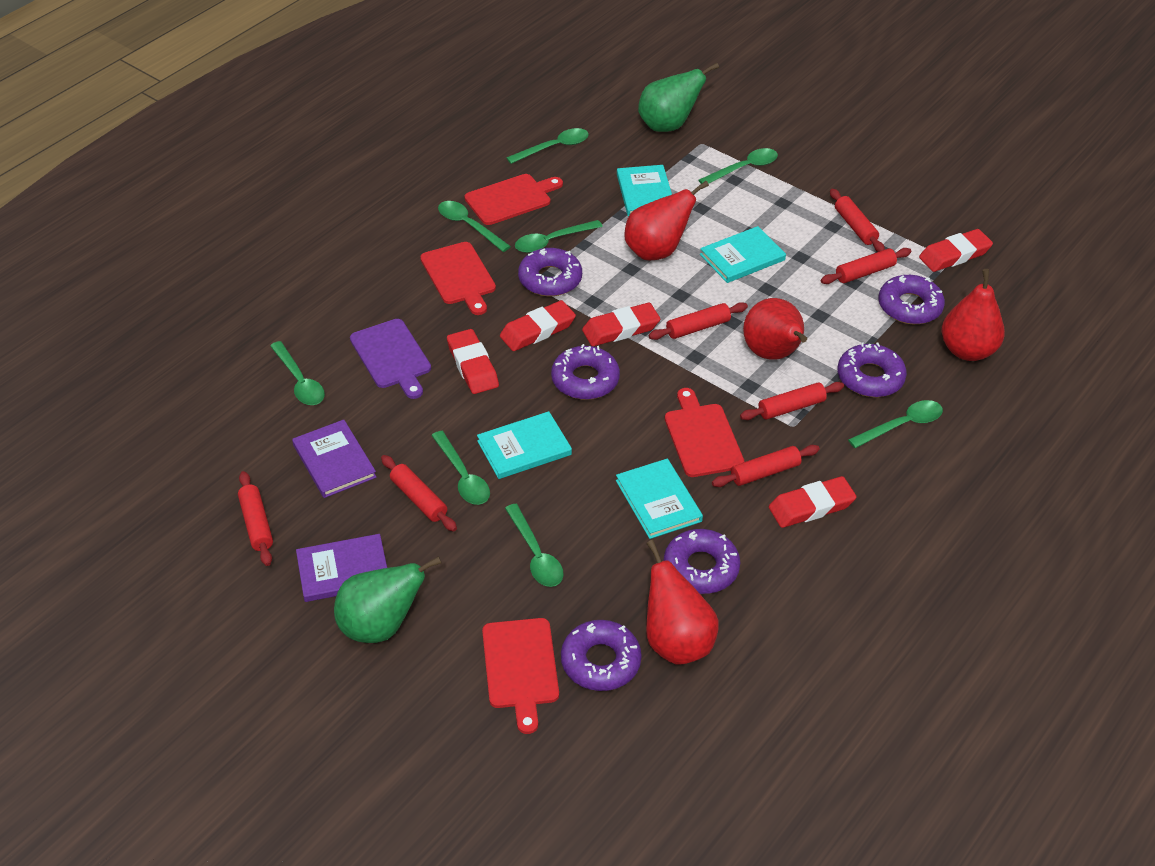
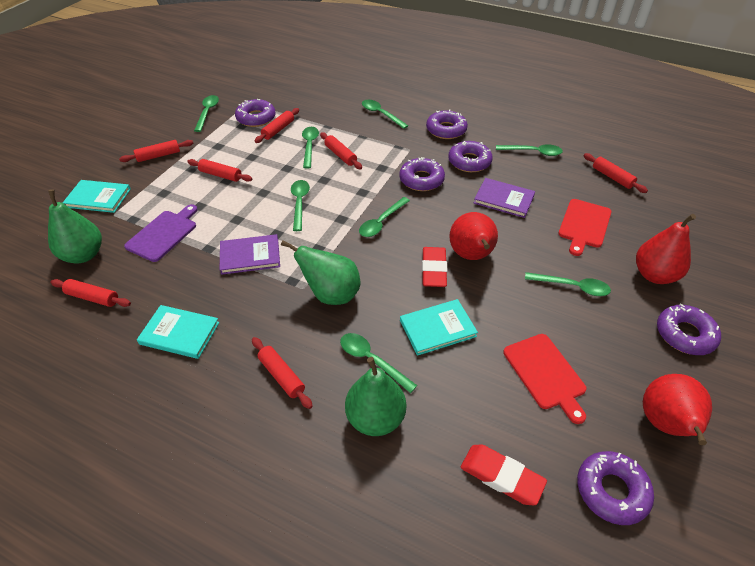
green pear: 2 -> 3
red cutting board: 4 -> 2
red eraser: 5 -> 2
red pear: 4 -> 3
turquoise book: 4 -> 3

